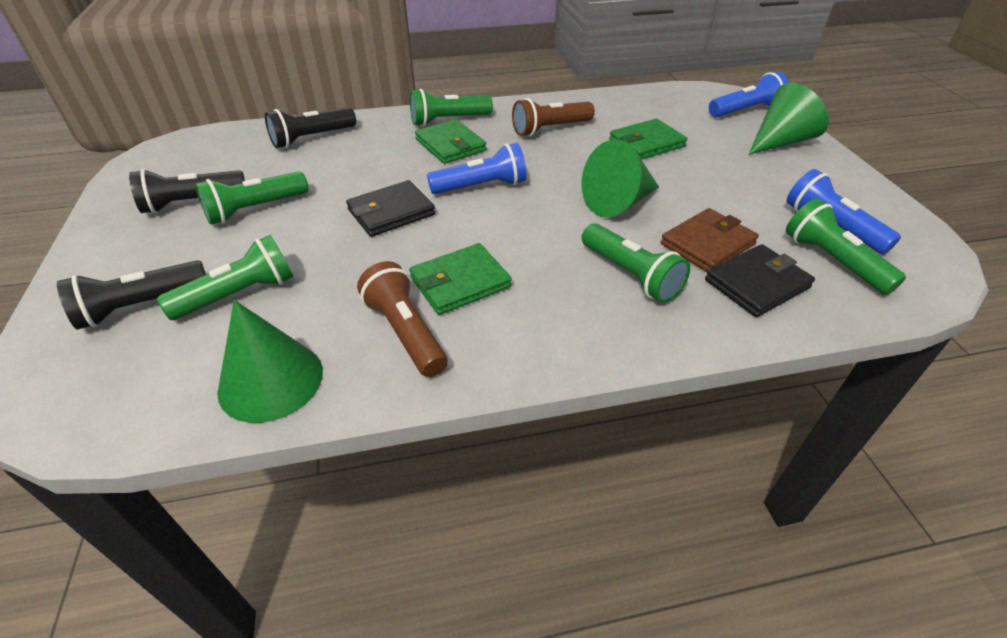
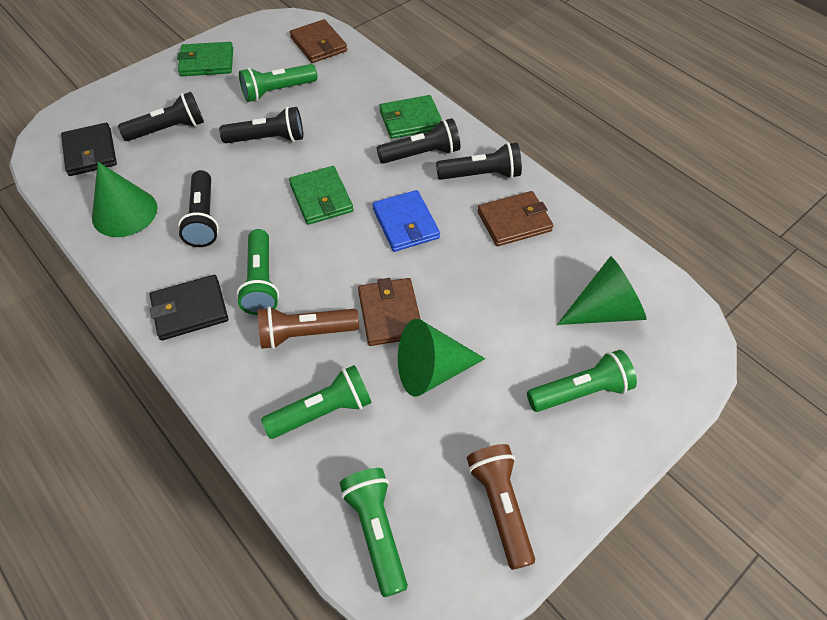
black flashlight: 3 -> 5
blue flashlight: 3 -> 0
blue wallet: 0 -> 1
brown wallet: 1 -> 3

